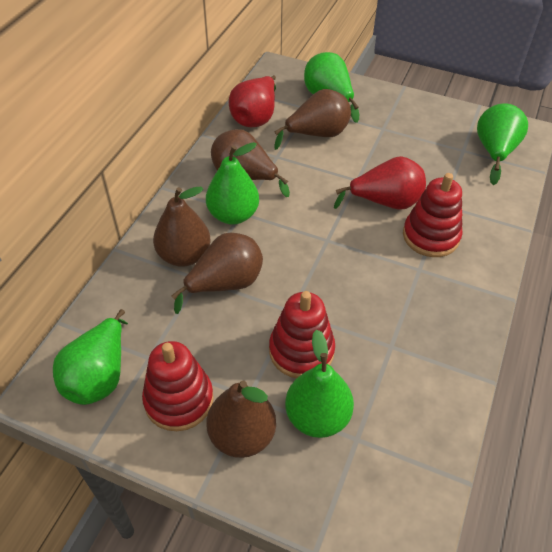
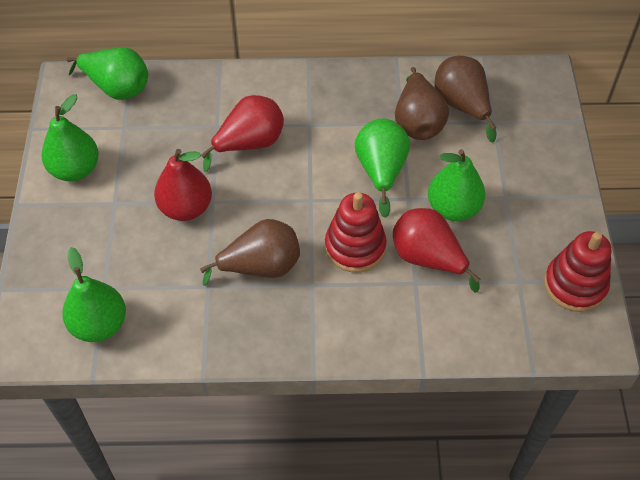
brown pear: 5 -> 3
red pear: 2 -> 3
red stacking toy: 3 -> 2

